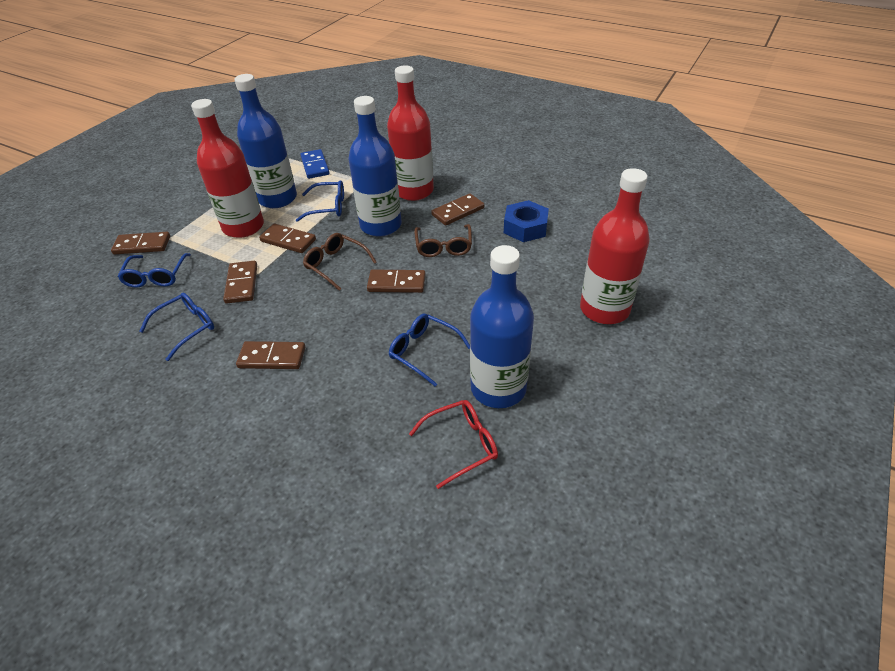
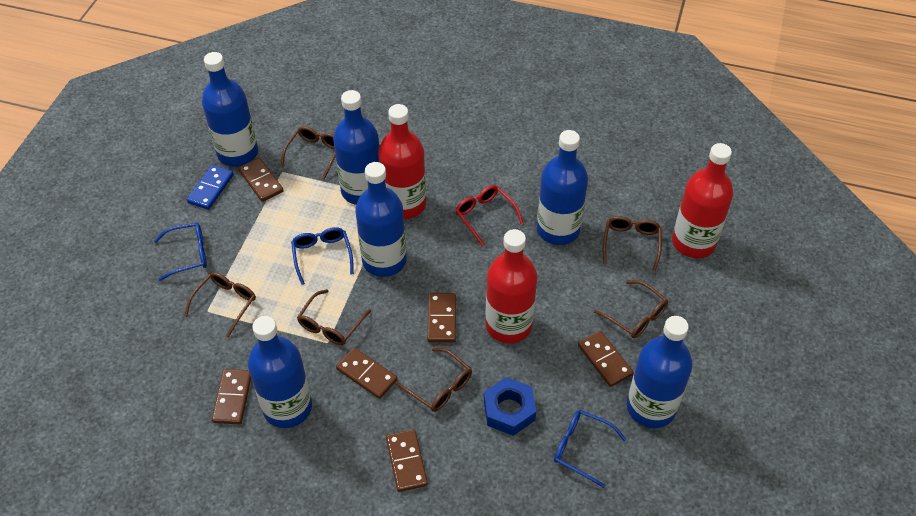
blue bottle: 3 -> 6
blue glasses: 4 -> 3
brown glasses: 2 -> 6

